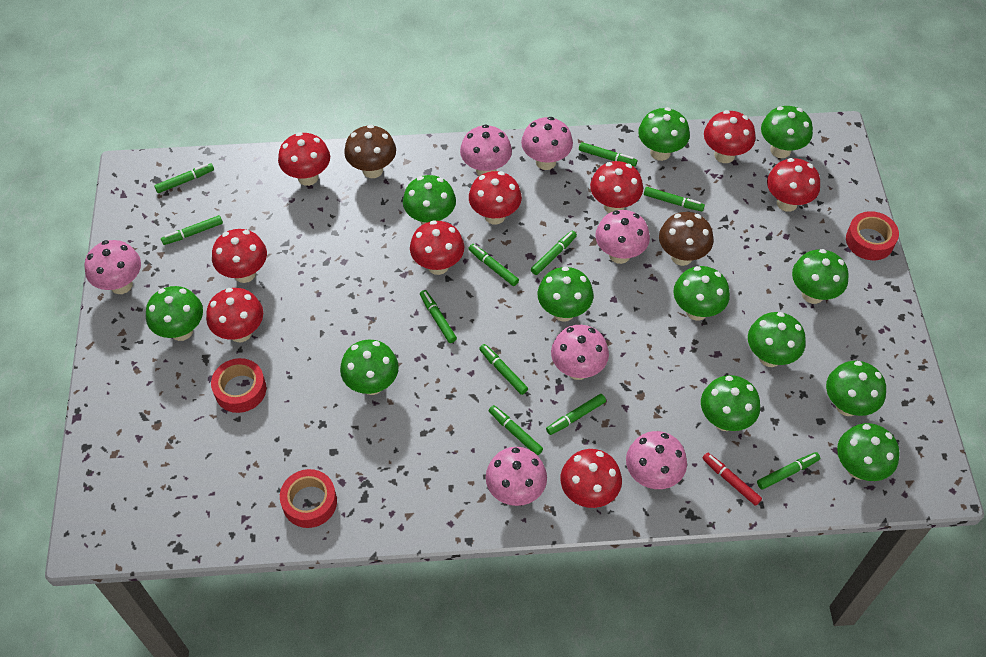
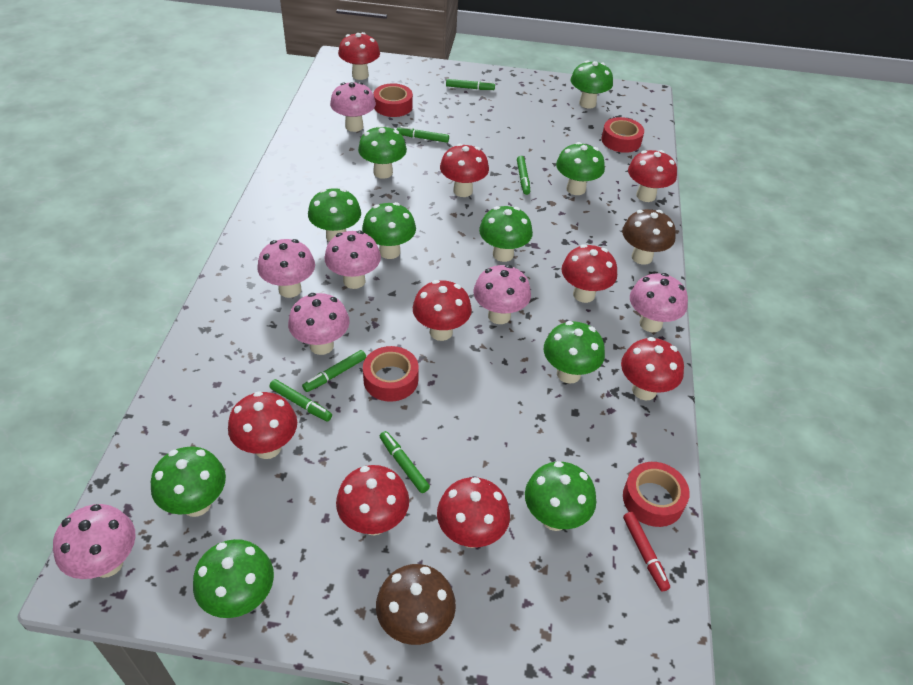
green marker: 11 -> 6
green mushroom: 12 -> 10
red tape: 3 -> 4

